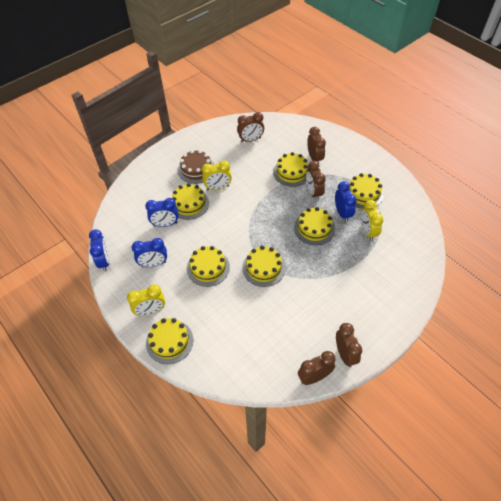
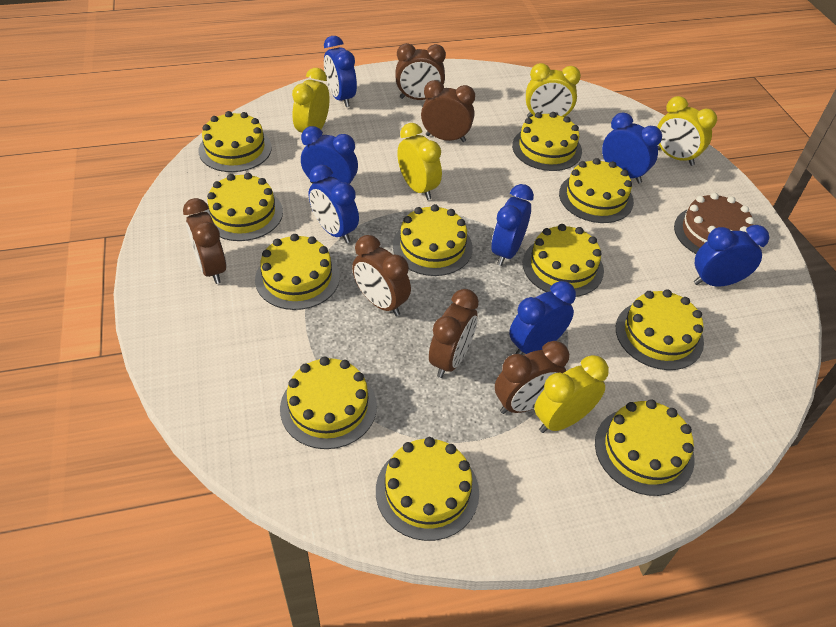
blue clock: 4 -> 7
brown clock: 5 -> 6
yellow cake: 7 -> 11
yellow clock: 3 -> 5

